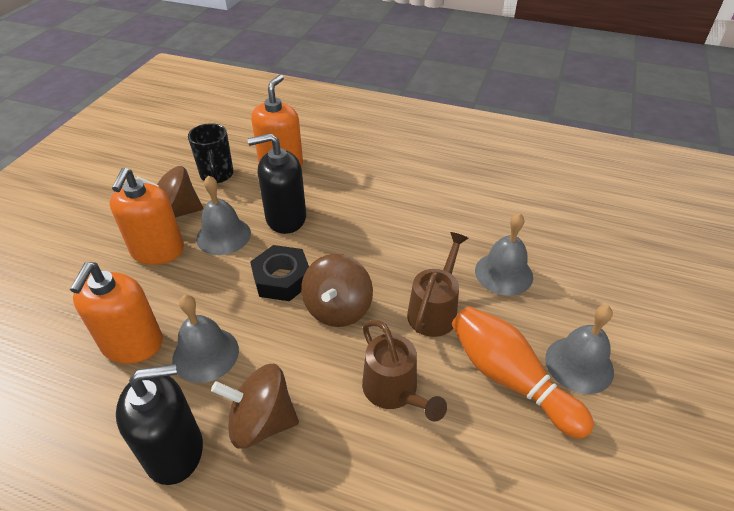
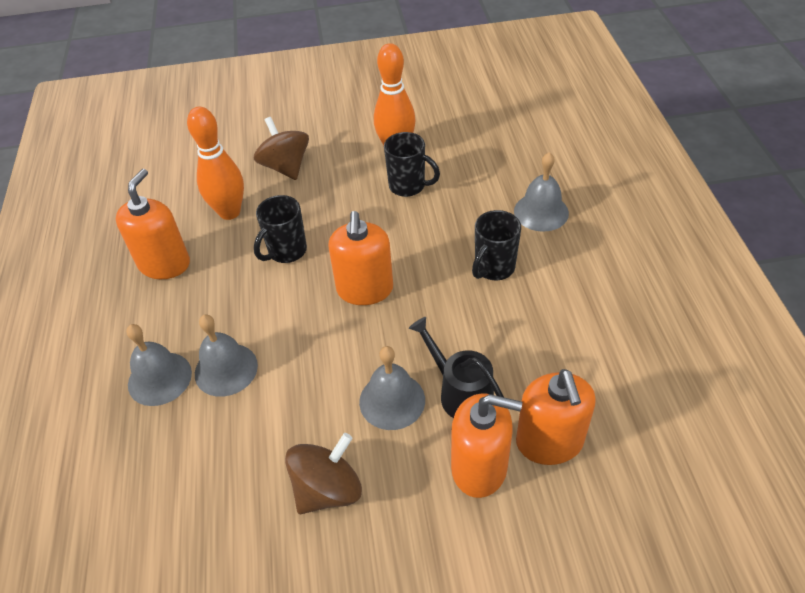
black mug: 1 -> 3
black nut: 1 -> 0
black soap dispenser: 2 -> 0
black watering can: 0 -> 1
brown spinning top: 3 -> 2
brown watering can: 2 -> 0
orange bowling pin: 1 -> 2
orange soap dispenser: 3 -> 4

